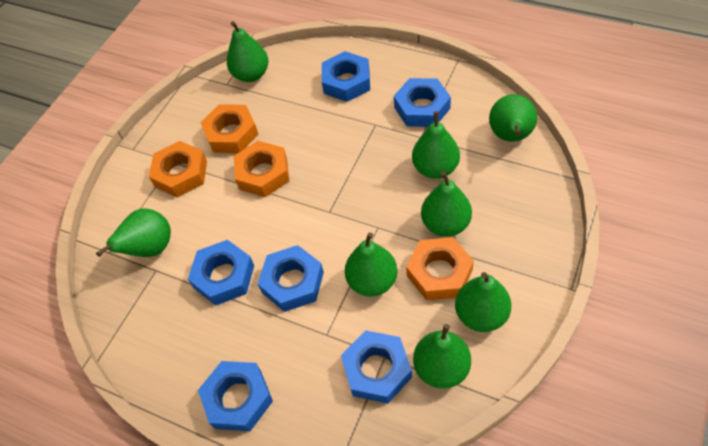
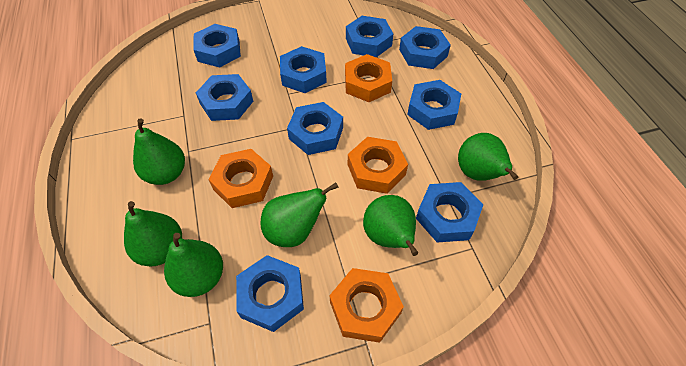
blue nut: 6 -> 9
green pear: 8 -> 6

